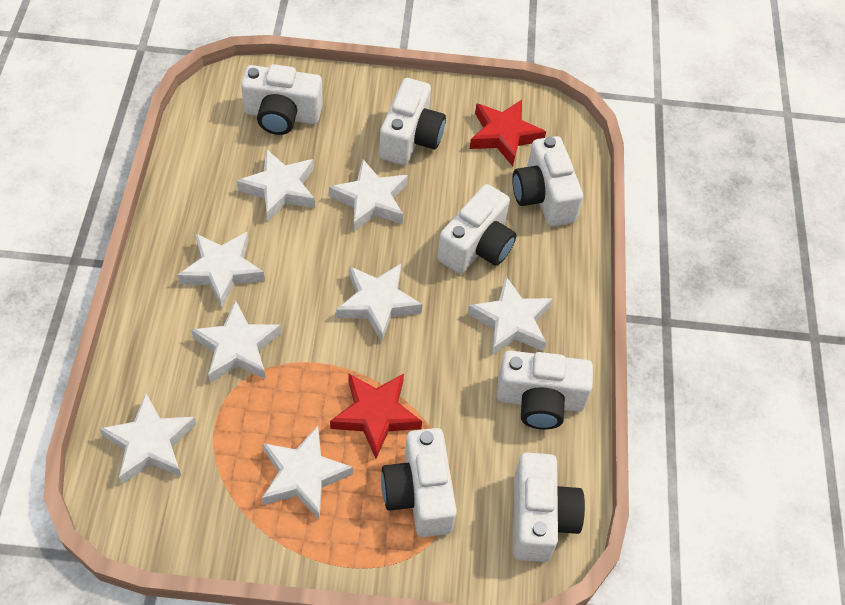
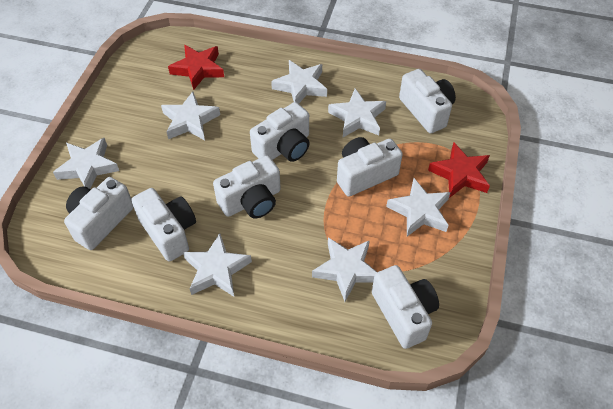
white star: 8 -> 7

